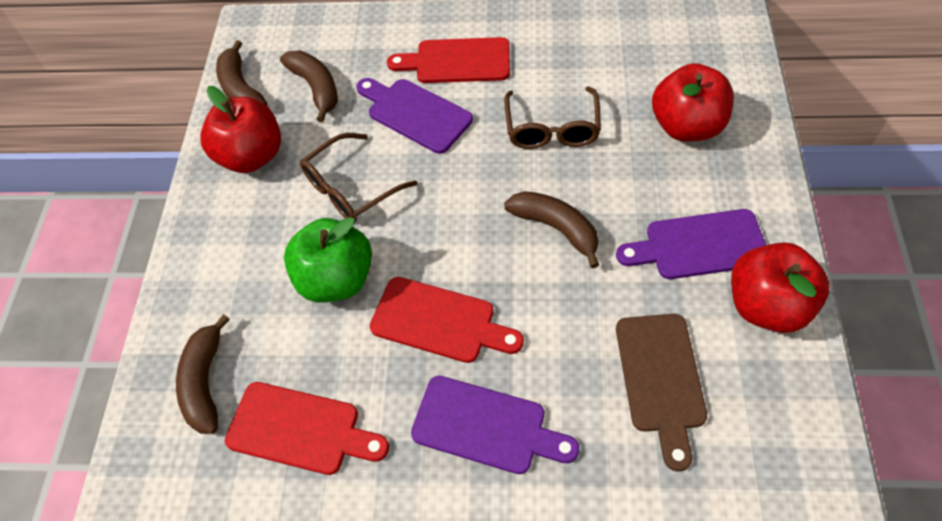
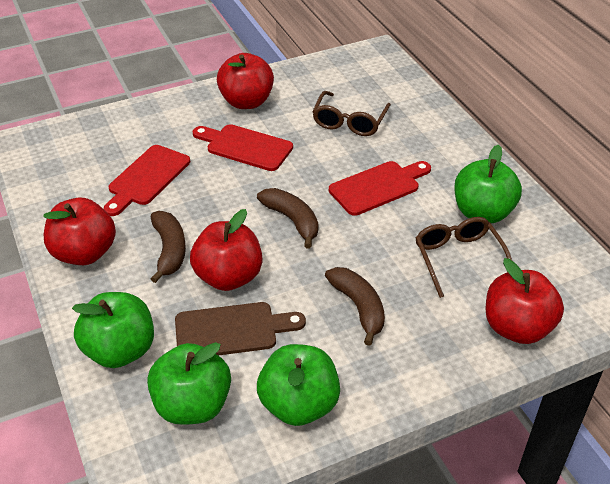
brown banana: 4 -> 3
green apple: 1 -> 4
purple cutting board: 3 -> 0
red apple: 3 -> 4

